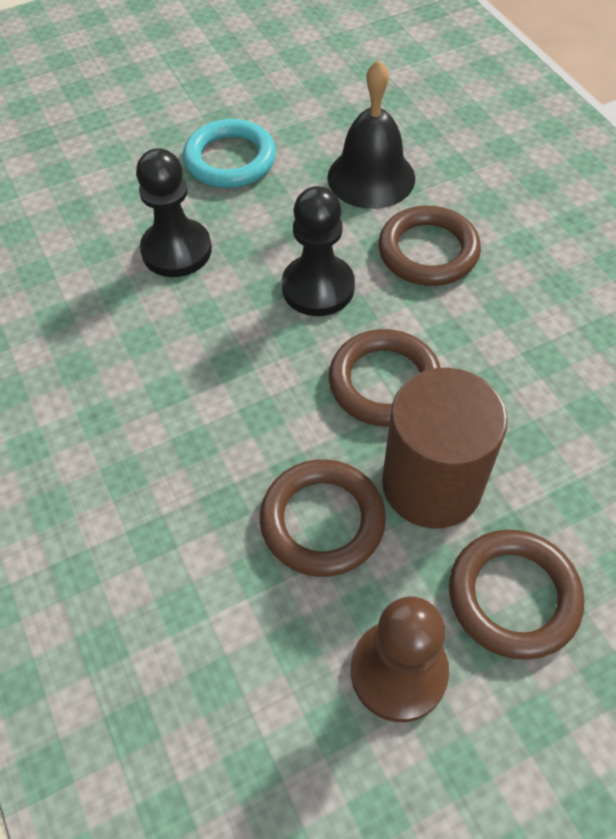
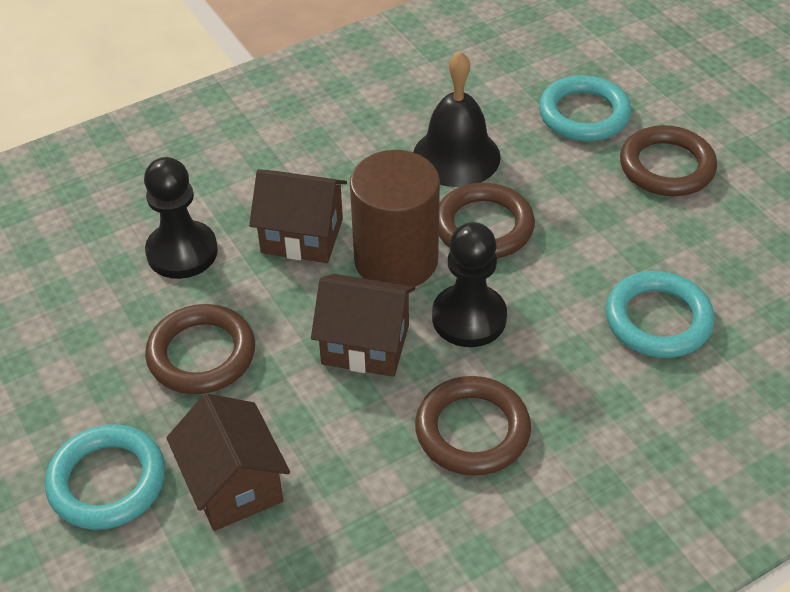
brown house: 0 -> 3
brown pawn: 1 -> 0
turquoise ring: 1 -> 3

